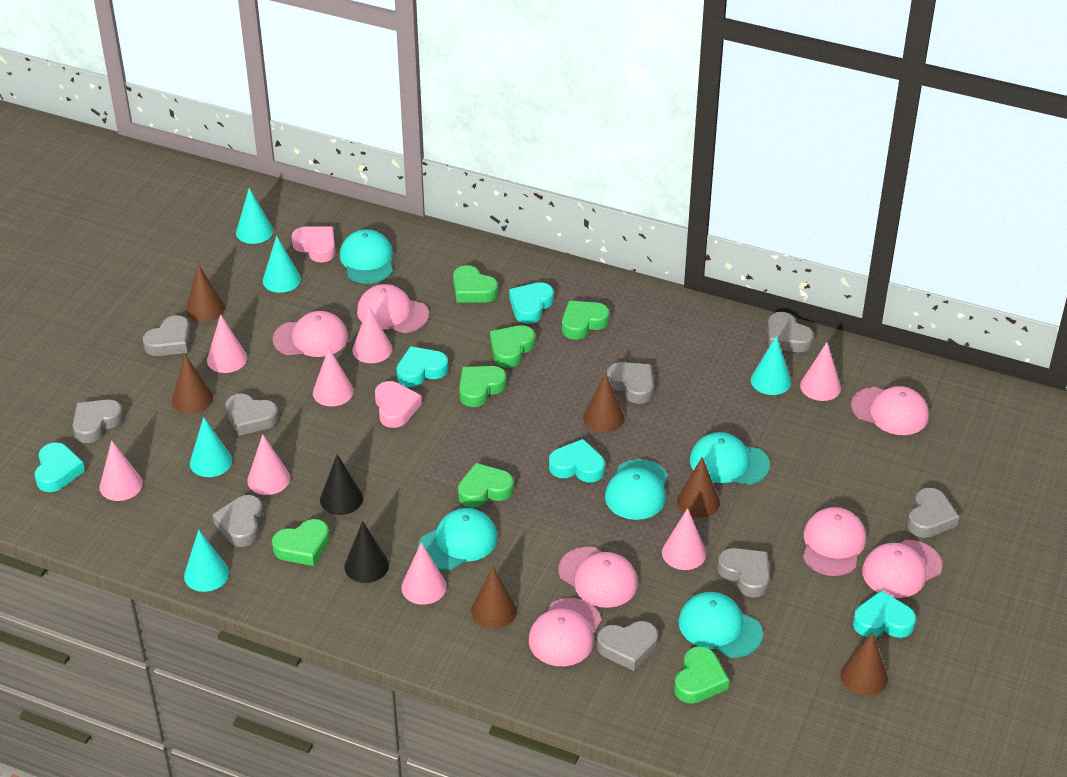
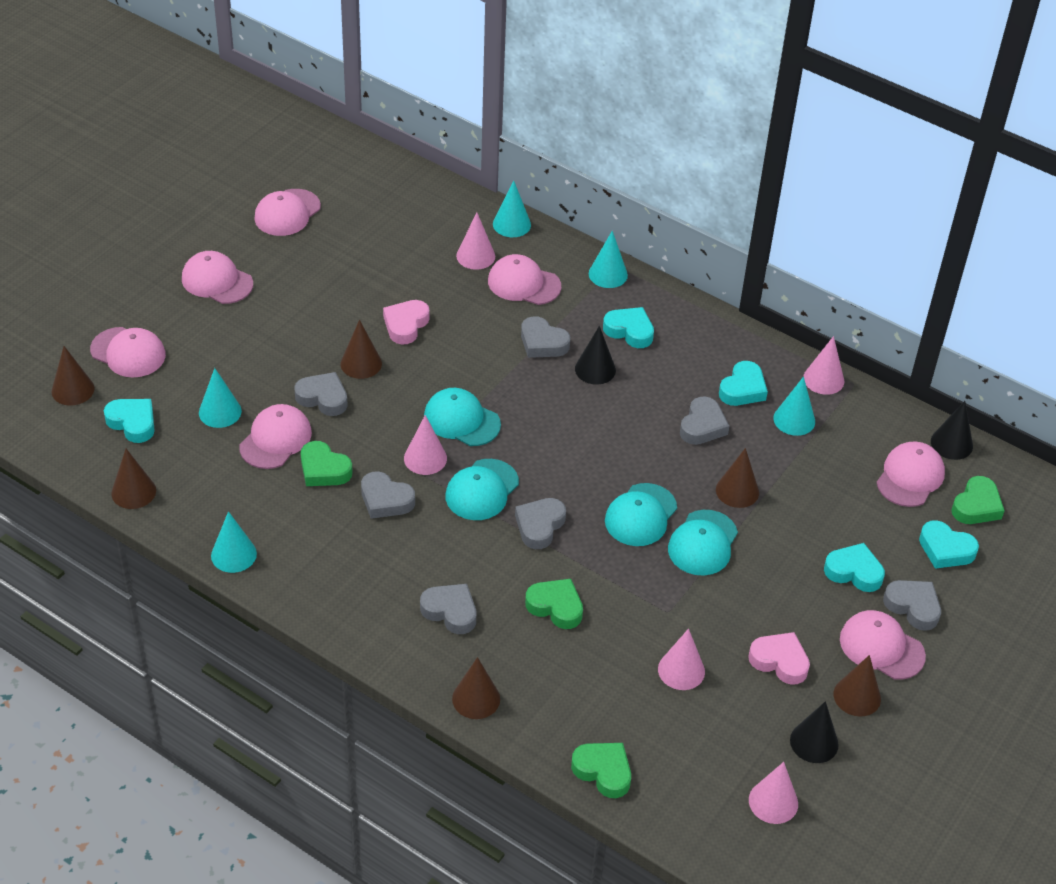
black cone: 2 -> 3
green heart: 7 -> 4
grey heart: 9 -> 7
pink cone: 8 -> 5
turquoise cap: 5 -> 4

